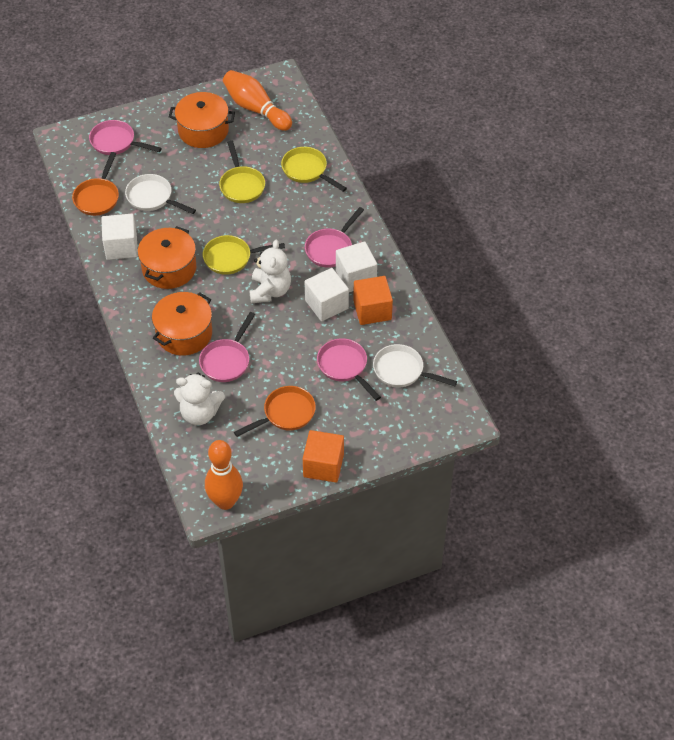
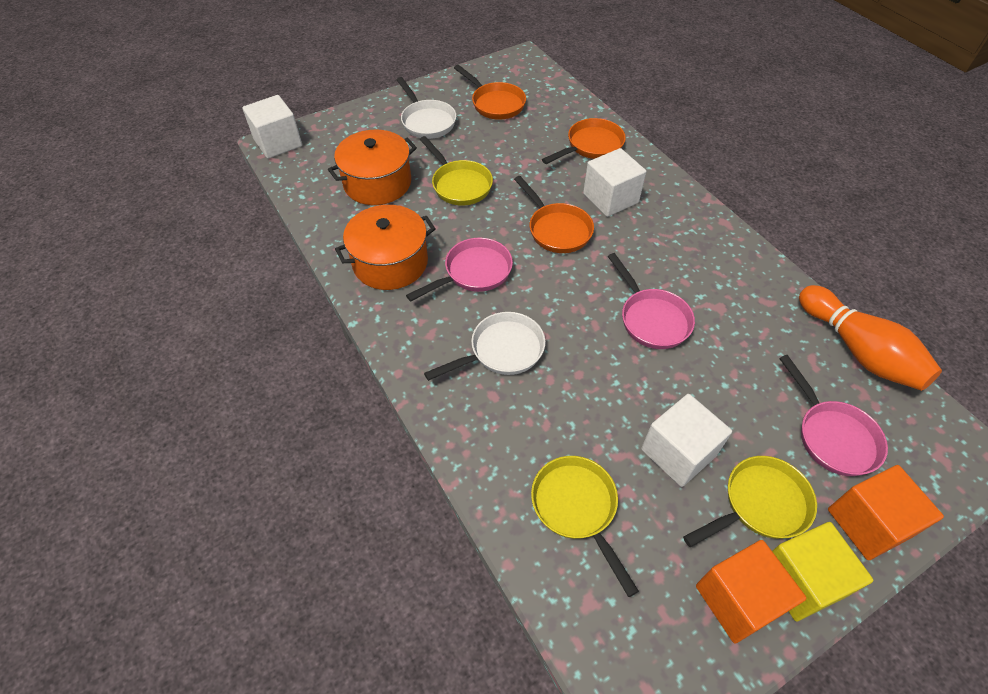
orange bowling pin: 2 -> 1
orange pan: 2 -> 3
orange pot: 3 -> 2
pink pan: 4 -> 3
white teddy bear: 2 -> 0
yellow cube: 0 -> 1

